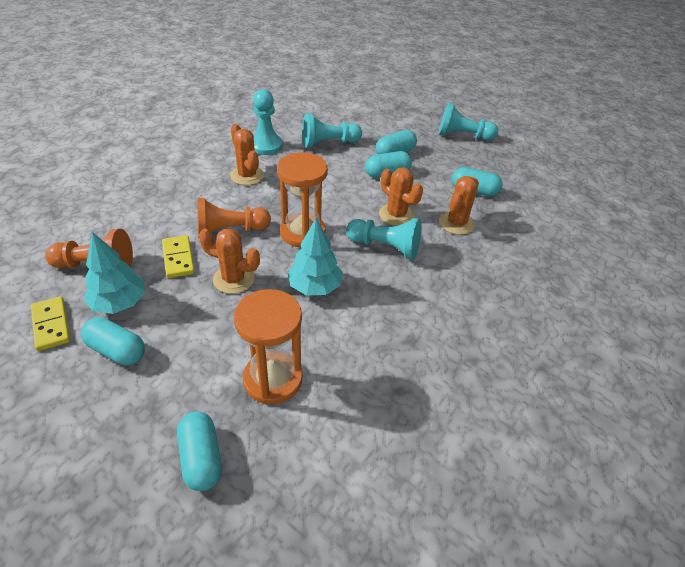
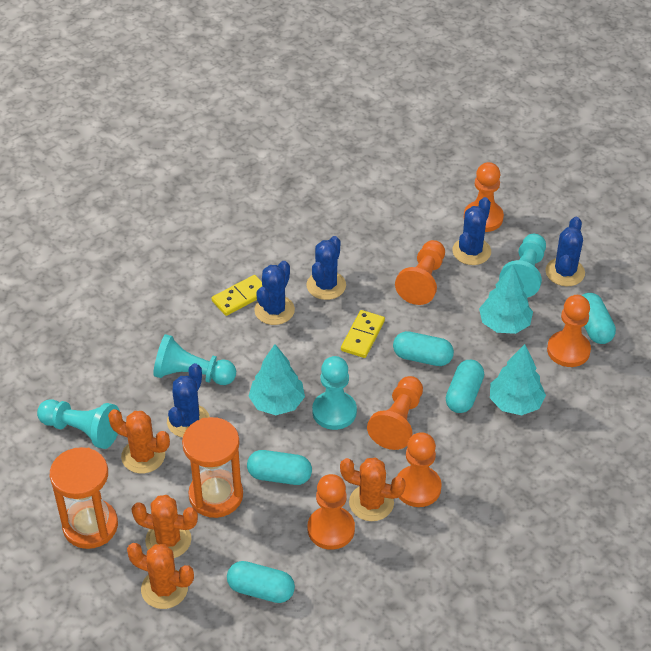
blue cactus: 0 -> 5
orange pawn: 2 -> 6
turquoise tree: 2 -> 3

